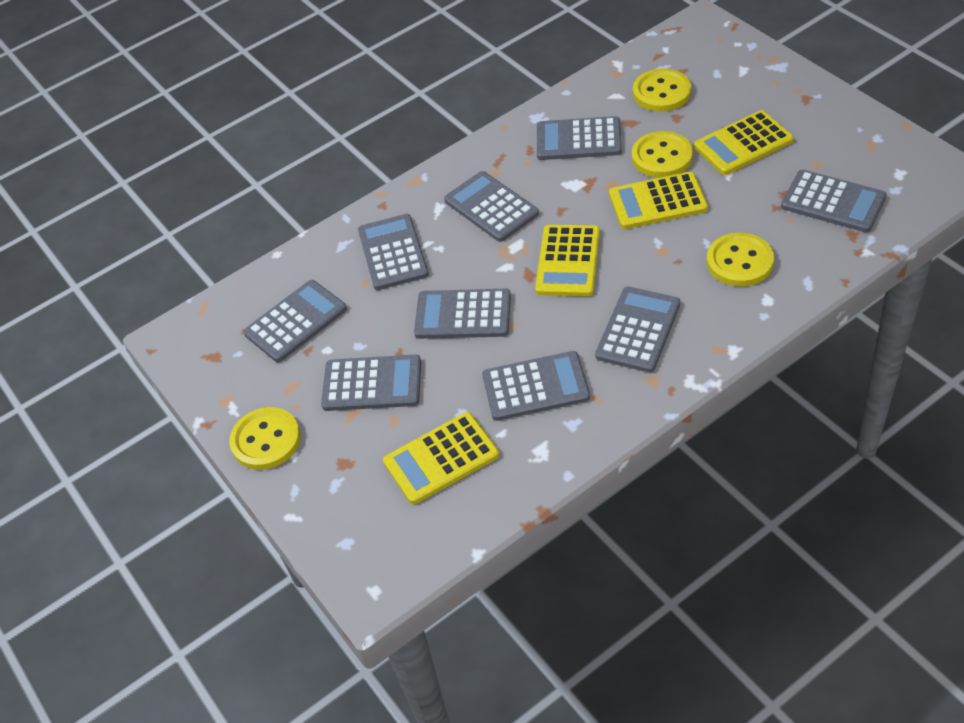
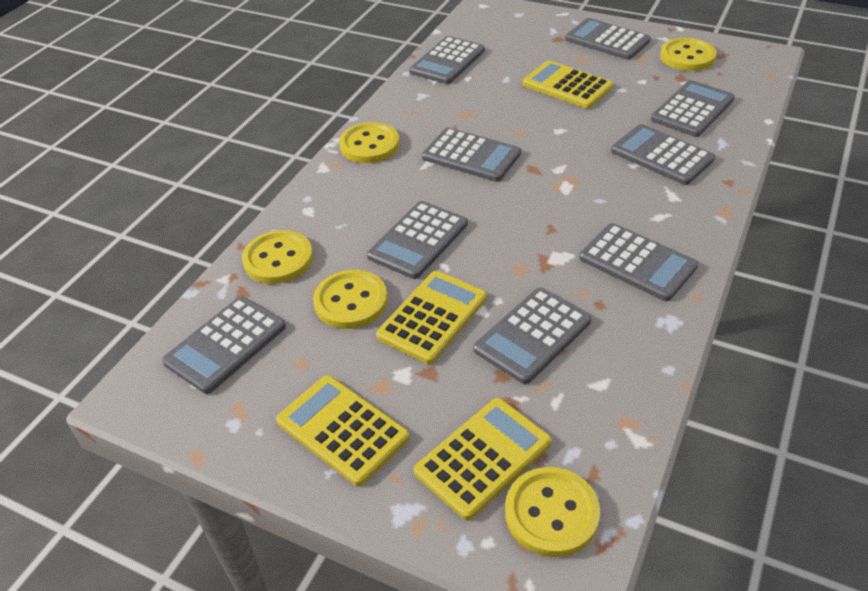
yellow button: 4 -> 5

